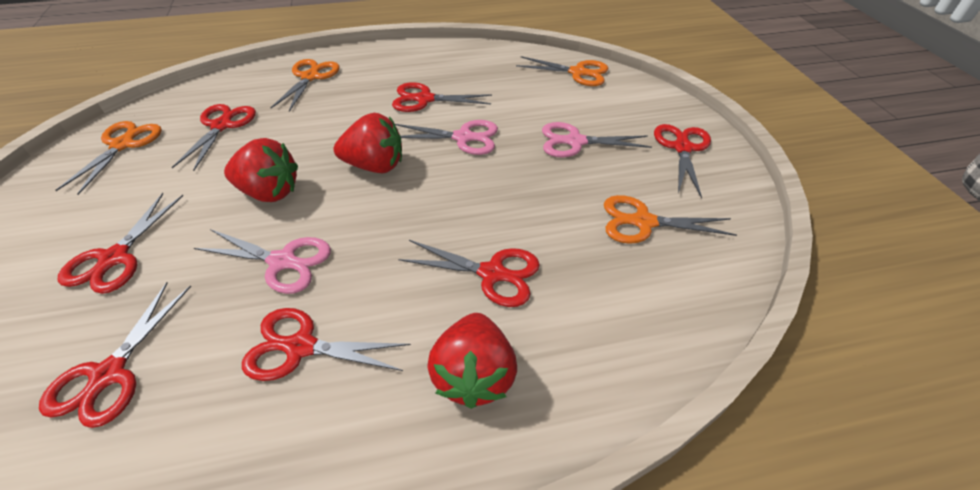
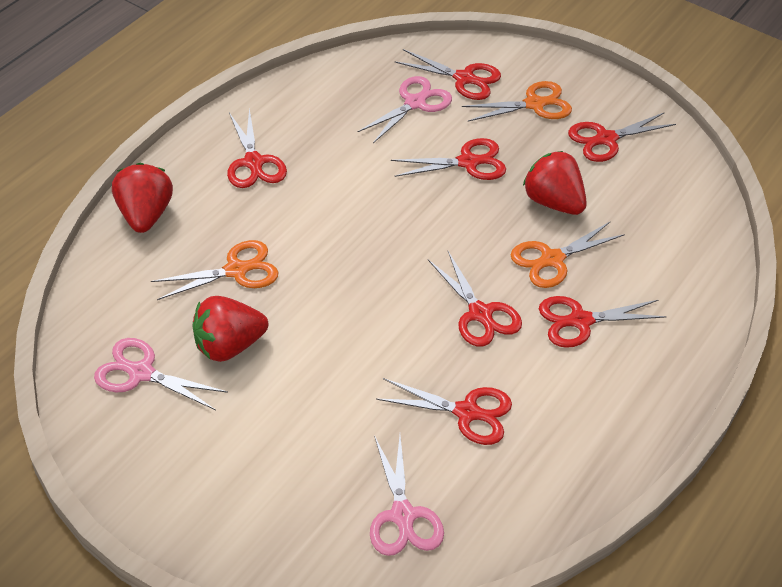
orange scissors: 4 -> 3

